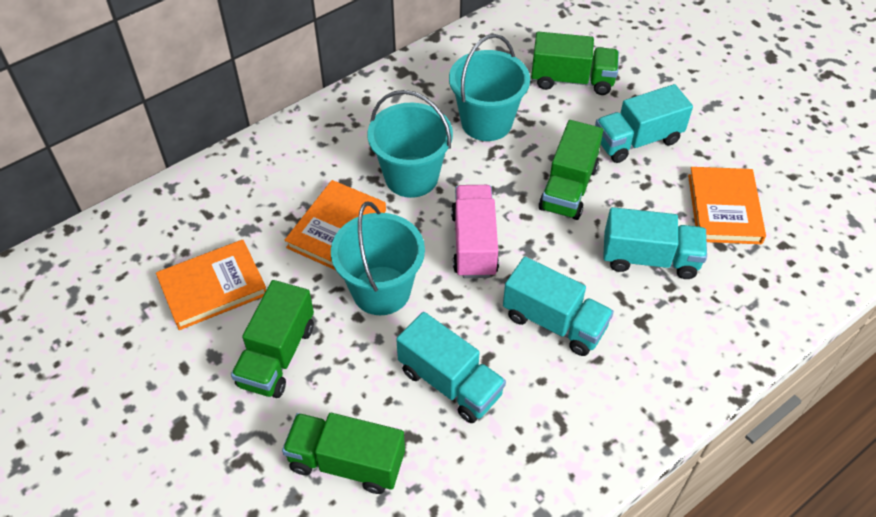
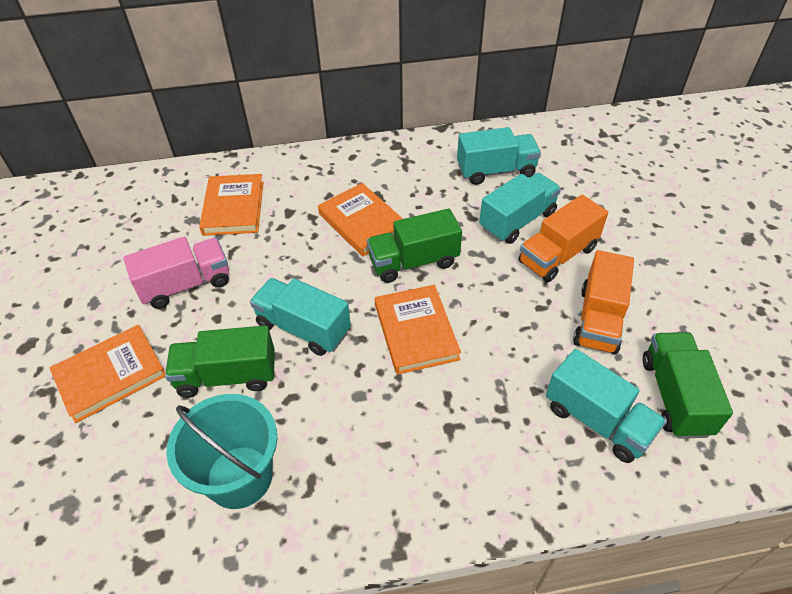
green truck: 4 -> 3
orange book: 3 -> 4
orange truck: 0 -> 2
turquoise bucket: 3 -> 1

